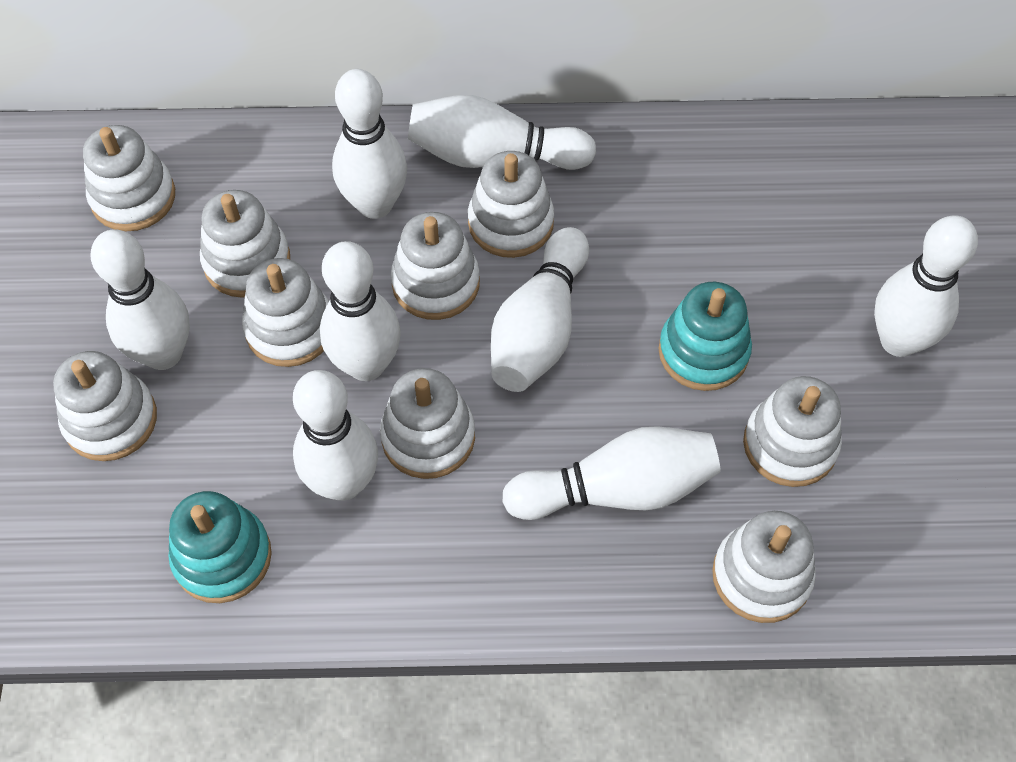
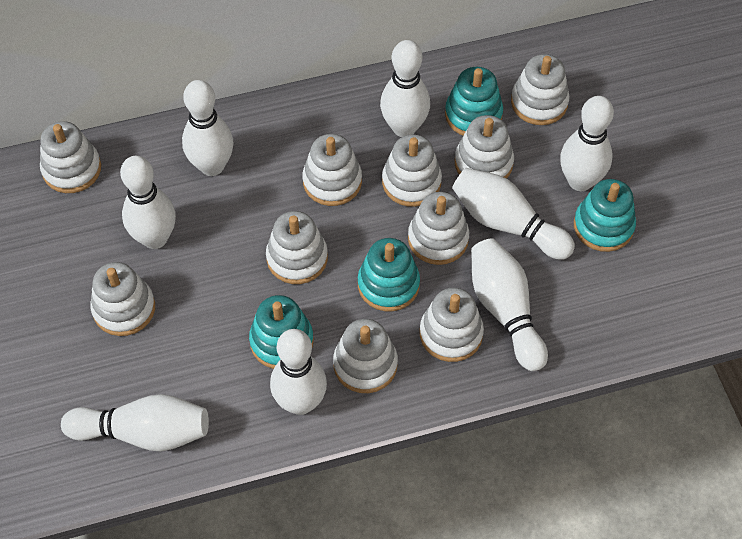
turquoise stacking toy: 2 -> 4
white stacking toy: 9 -> 10

